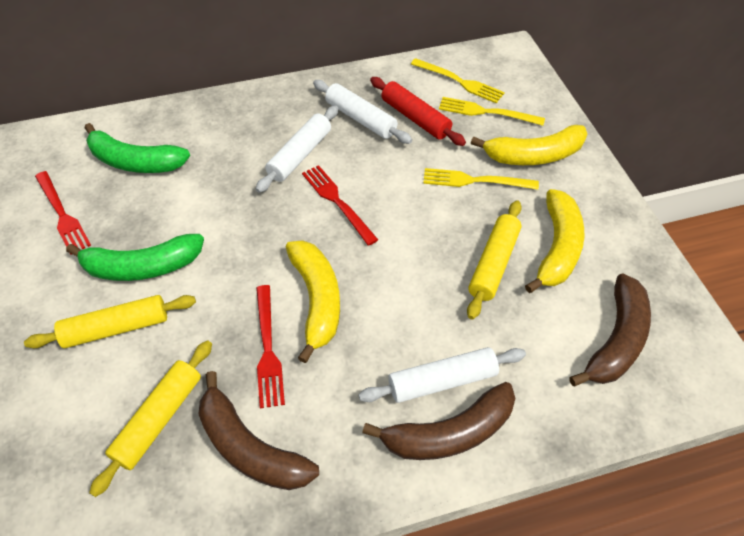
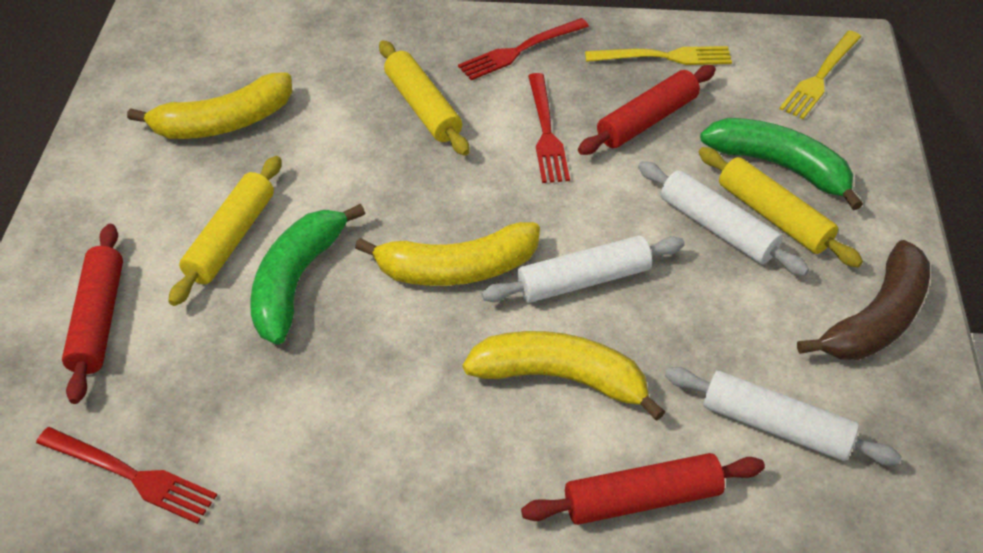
brown banana: 3 -> 1
red rolling pin: 1 -> 3
yellow fork: 3 -> 2

